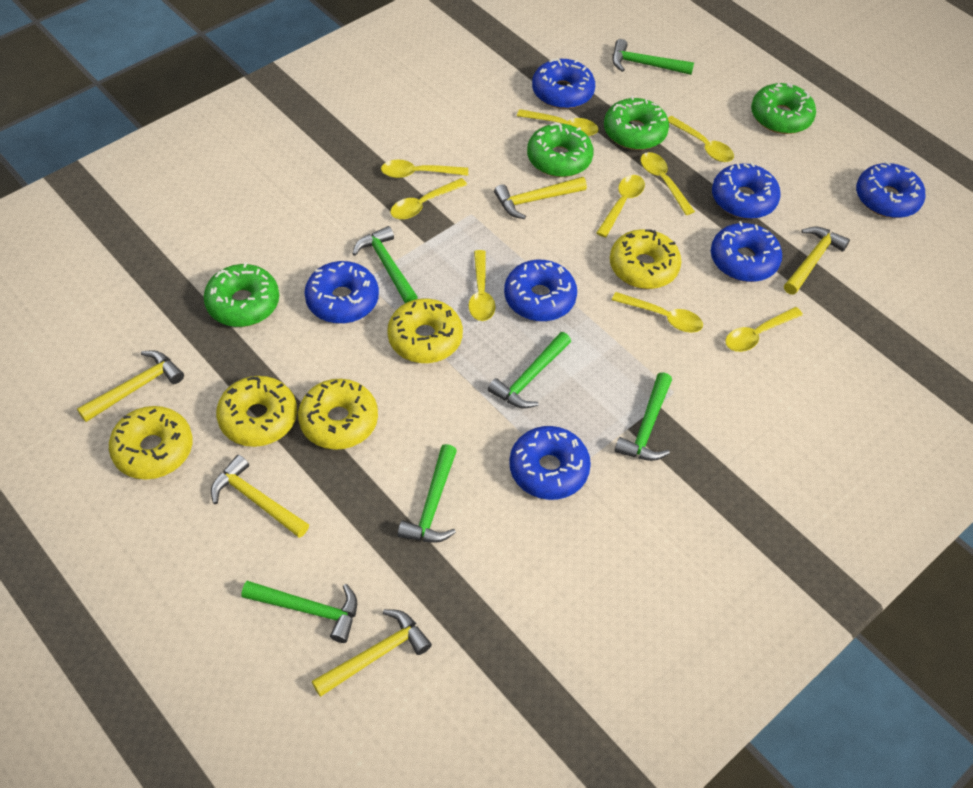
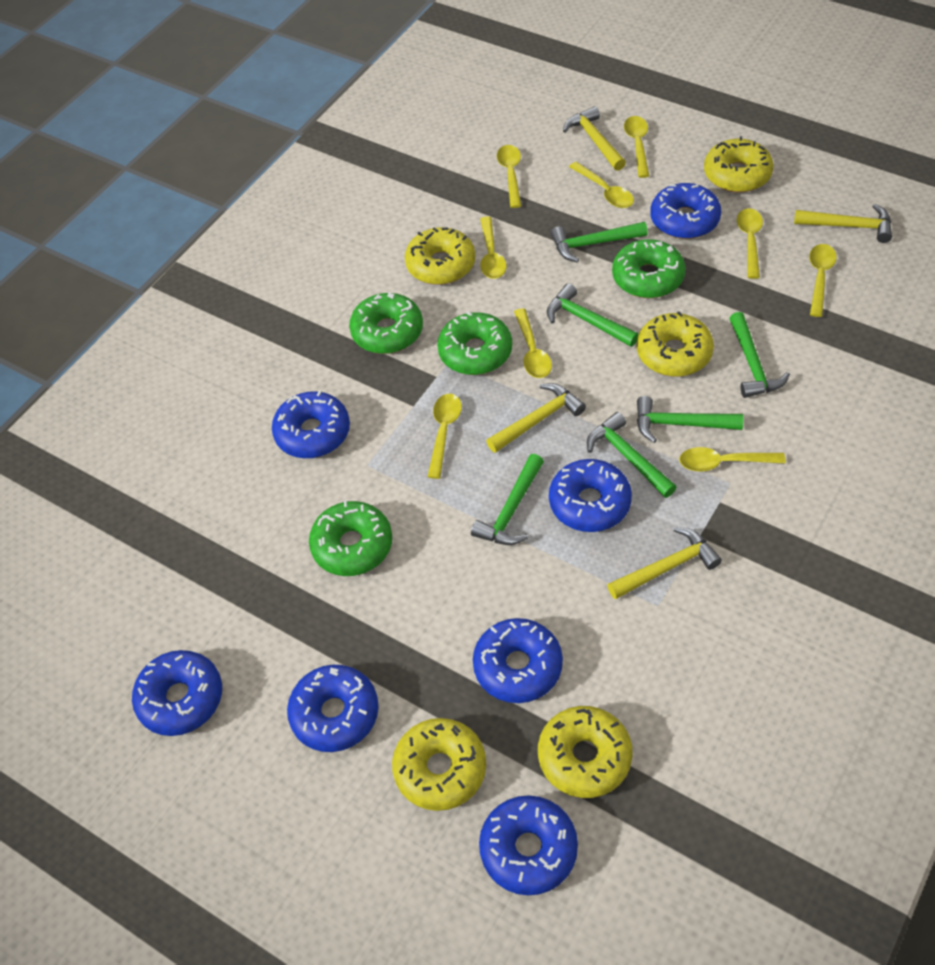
yellow hammer: 5 -> 4

